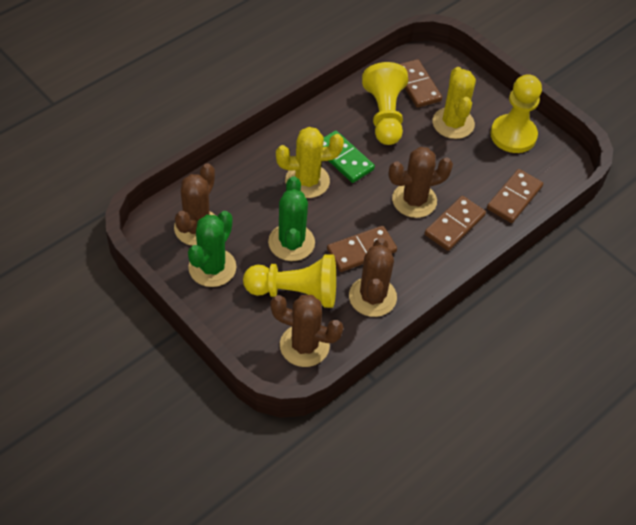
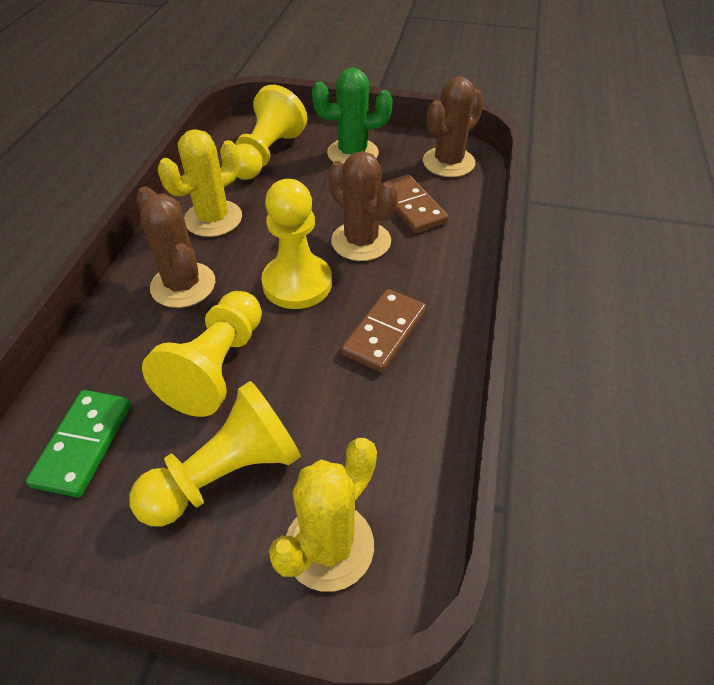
brown cactus: 4 -> 3
brown domino: 4 -> 2
green cactus: 2 -> 1
yellow pawn: 3 -> 4

